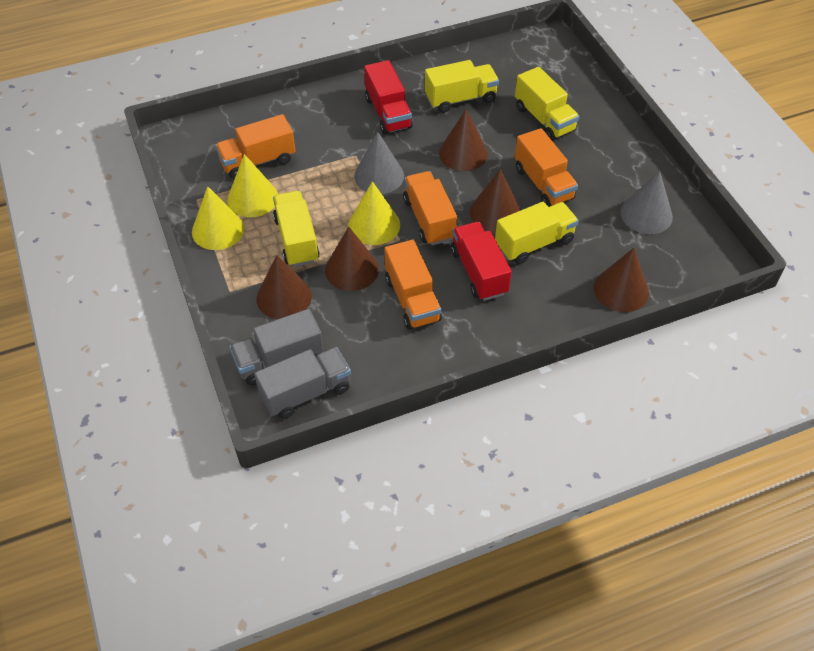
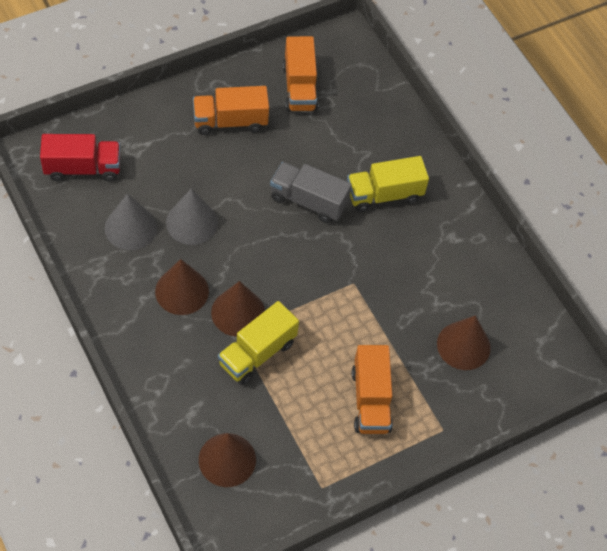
brown cone: 5 -> 4
grey truck: 2 -> 1
orange truck: 4 -> 3
red truck: 2 -> 1
yellow cone: 3 -> 0
yellow truck: 4 -> 2

